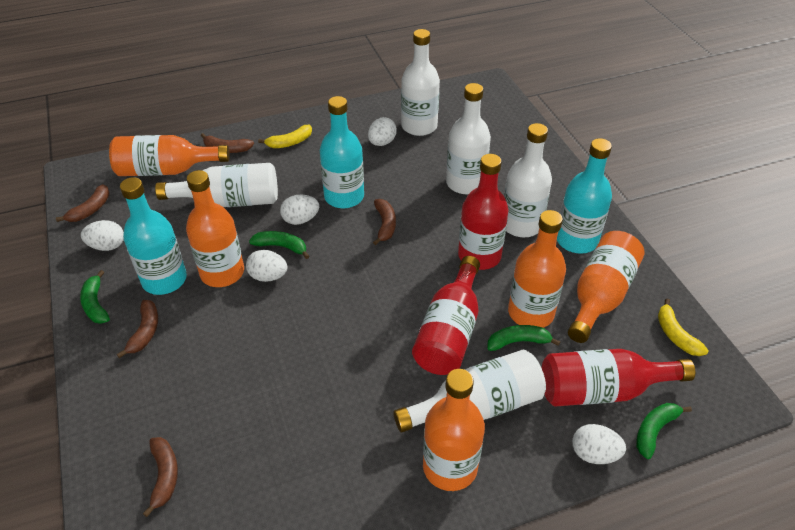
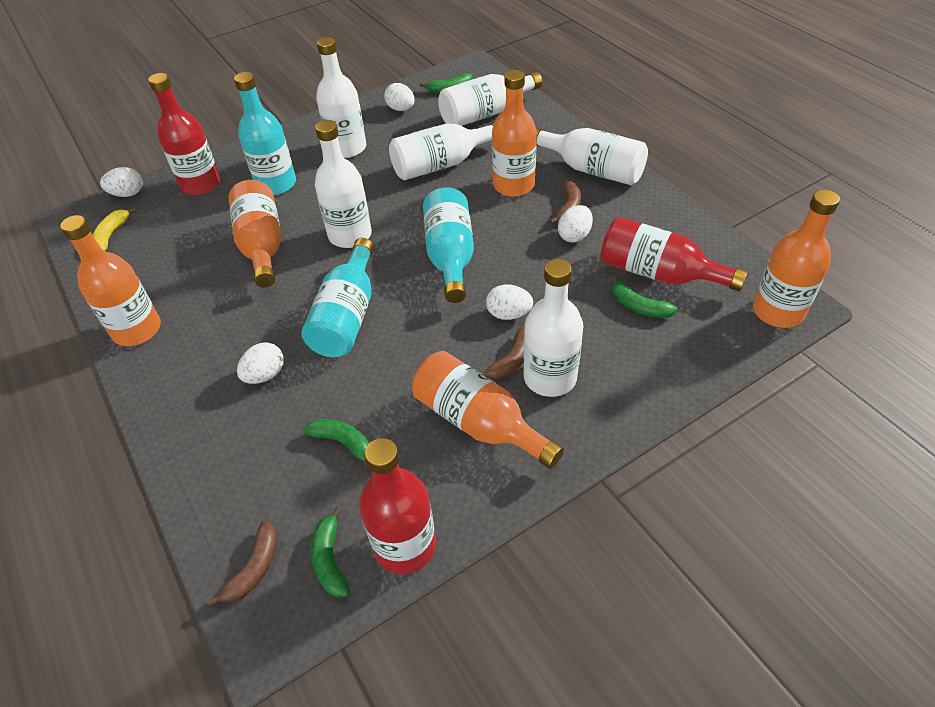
brown banana: 5 -> 3
white bottle: 5 -> 6
yellow banana: 2 -> 1

